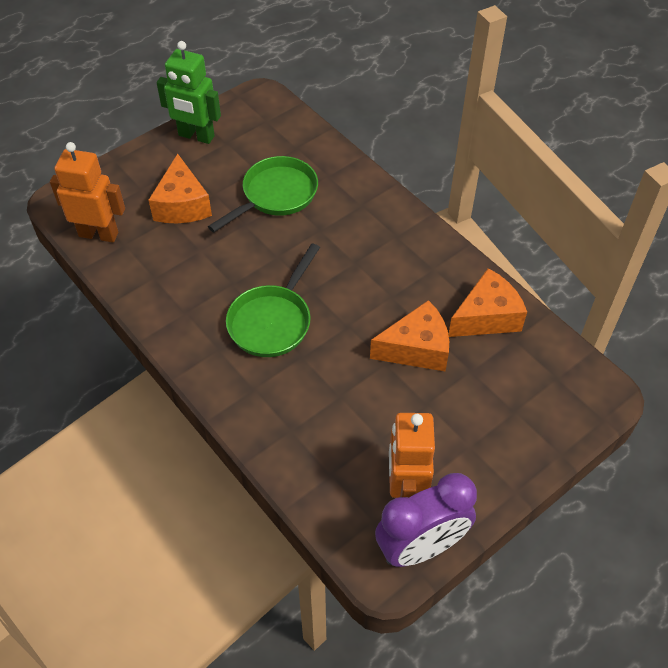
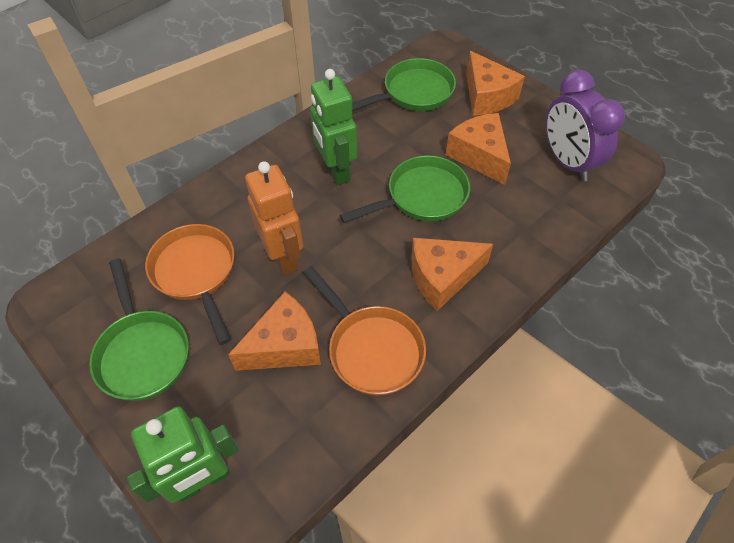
green pan: 2 -> 3
green robot: 1 -> 2
orange cheese: 3 -> 4
orange pan: 0 -> 2
orange robot: 2 -> 1

